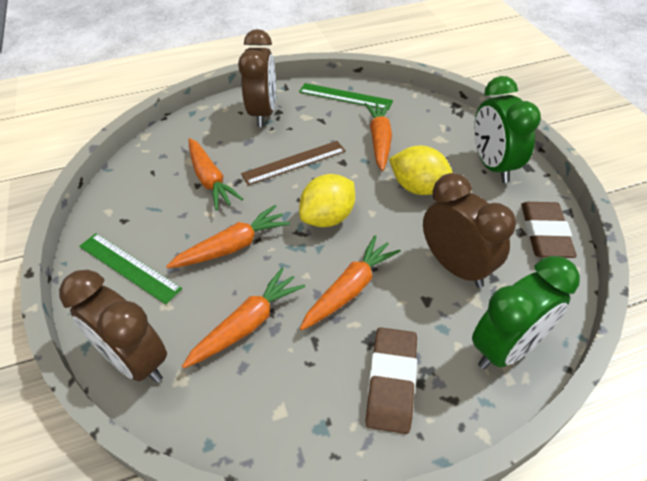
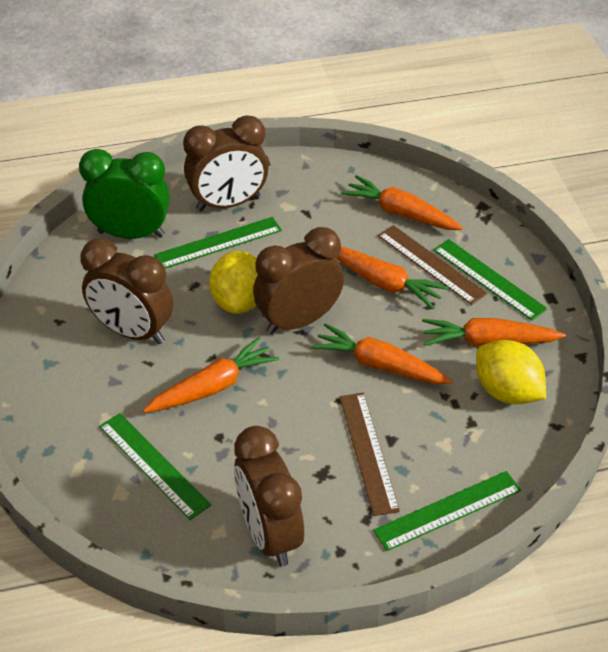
brown clock: 3 -> 4
brown eraser: 2 -> 0
brown ruler: 1 -> 2
green clock: 2 -> 1
green ruler: 2 -> 4

